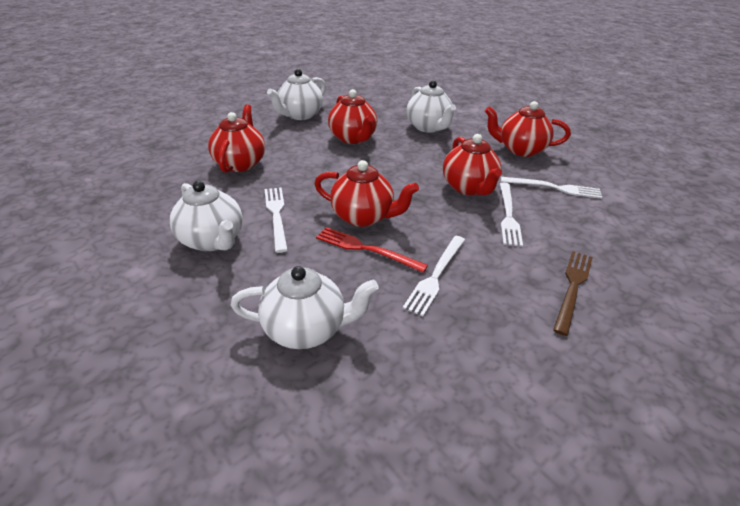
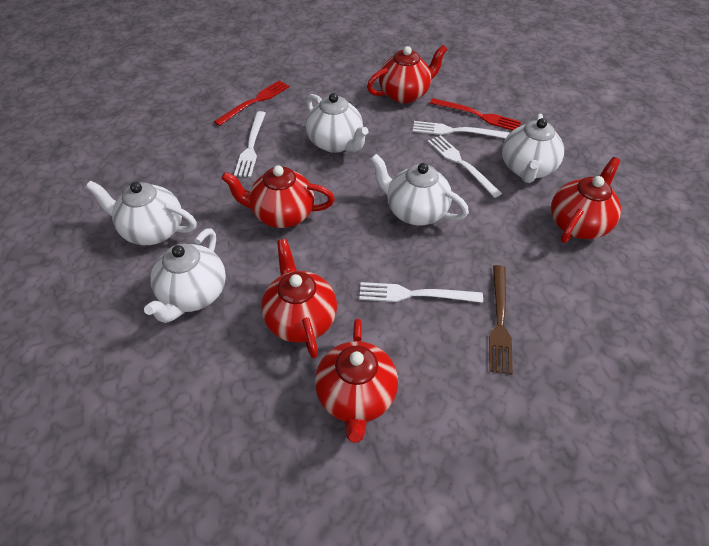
red fork: 1 -> 2
white teapot: 4 -> 5

